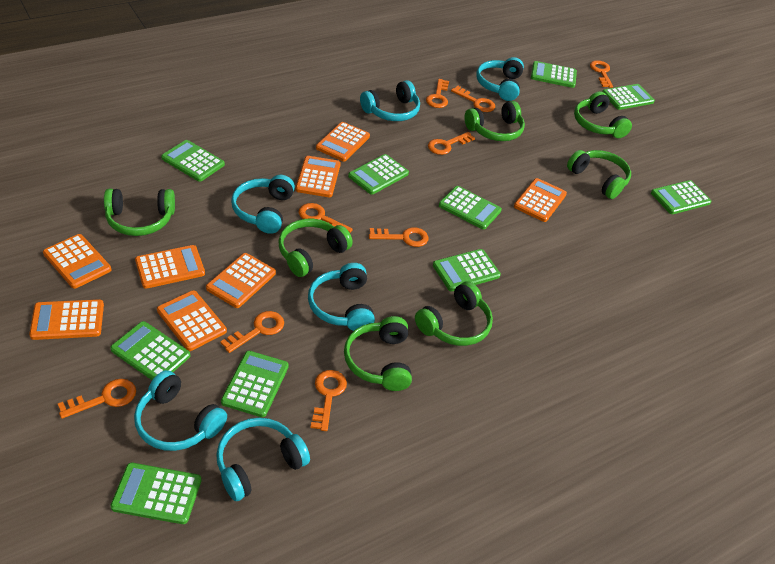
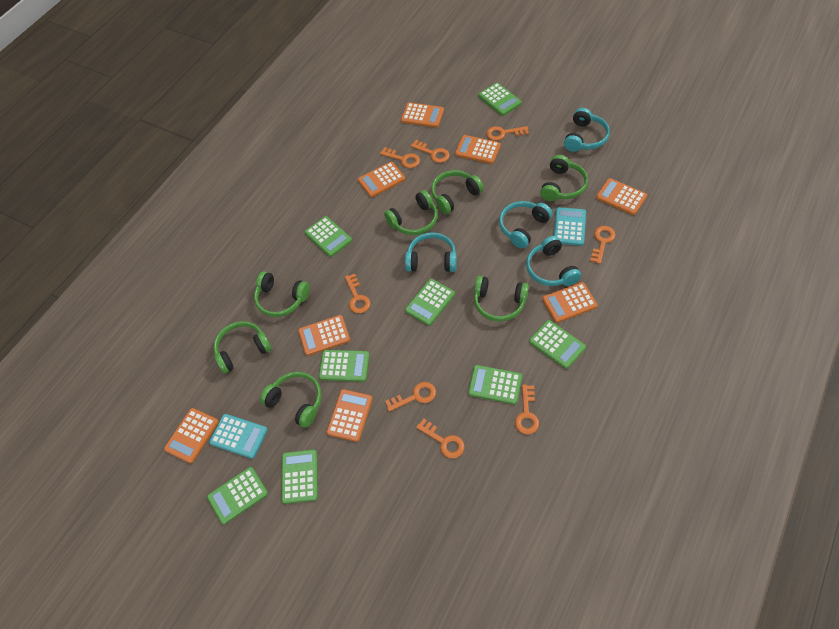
green calculator: 10 -> 8
orange key: 9 -> 8
turquoise calculator: 0 -> 2
turquoise headphones: 6 -> 4

